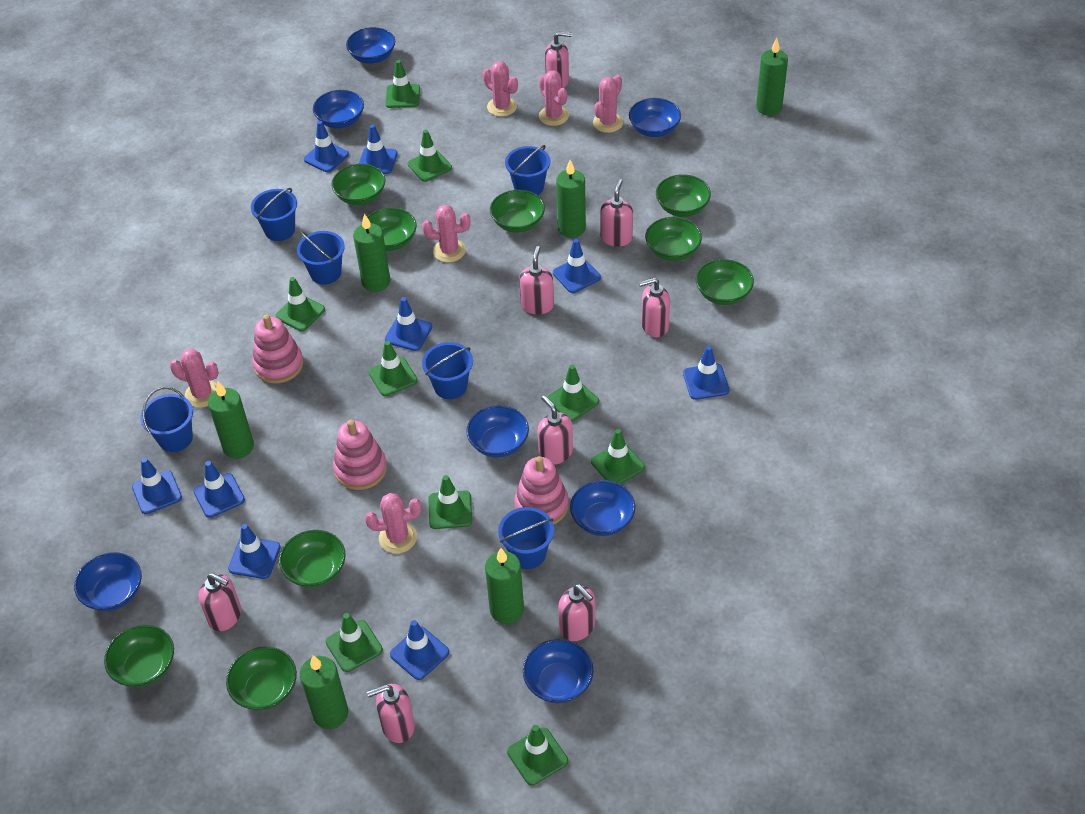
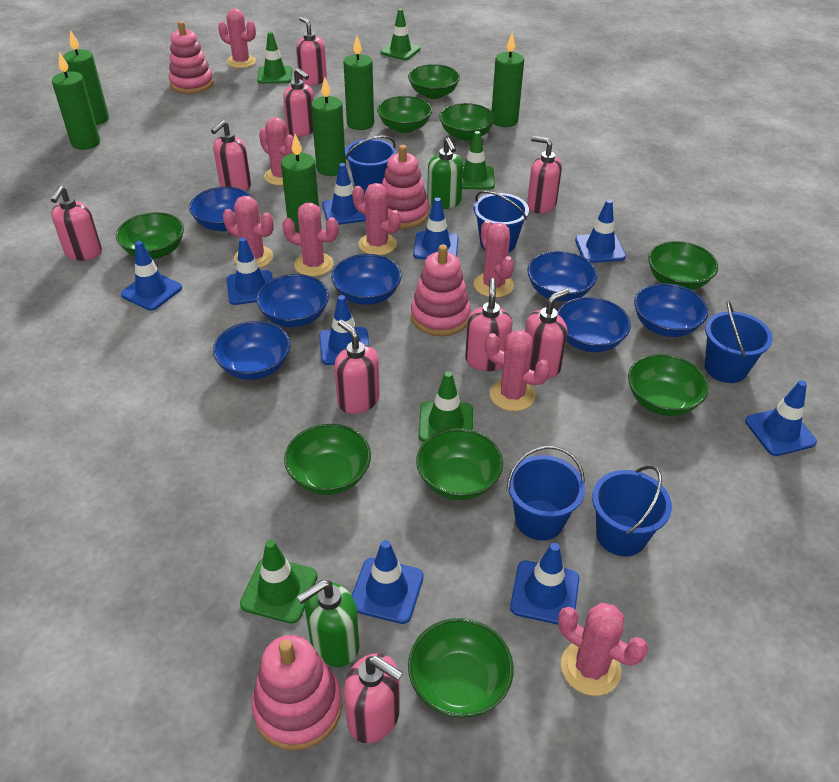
blue bucket: 6 -> 5
green soap dispenser: 0 -> 2
green traffic cone: 9 -> 5
pink cactus: 6 -> 8
pink soap dispenser: 8 -> 9
pink stacking toy: 3 -> 4

